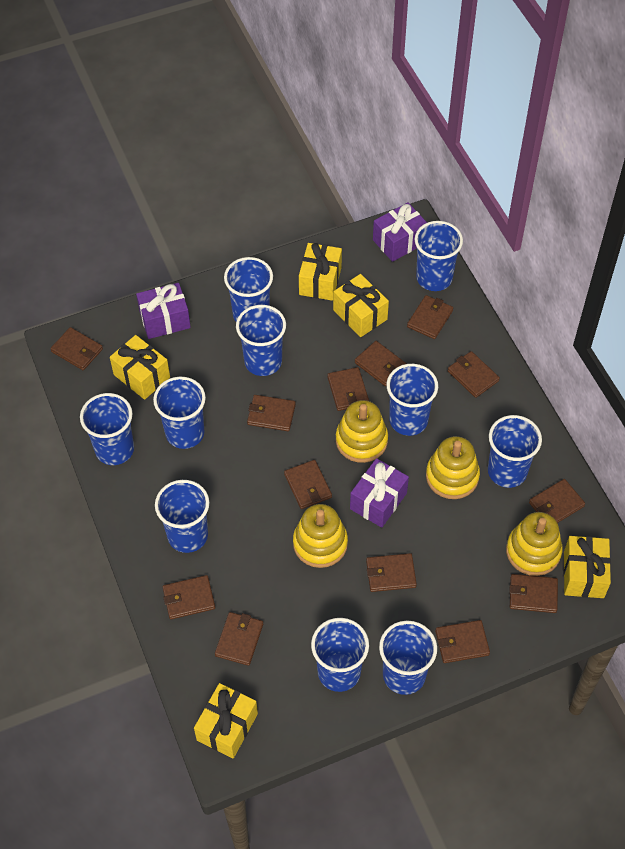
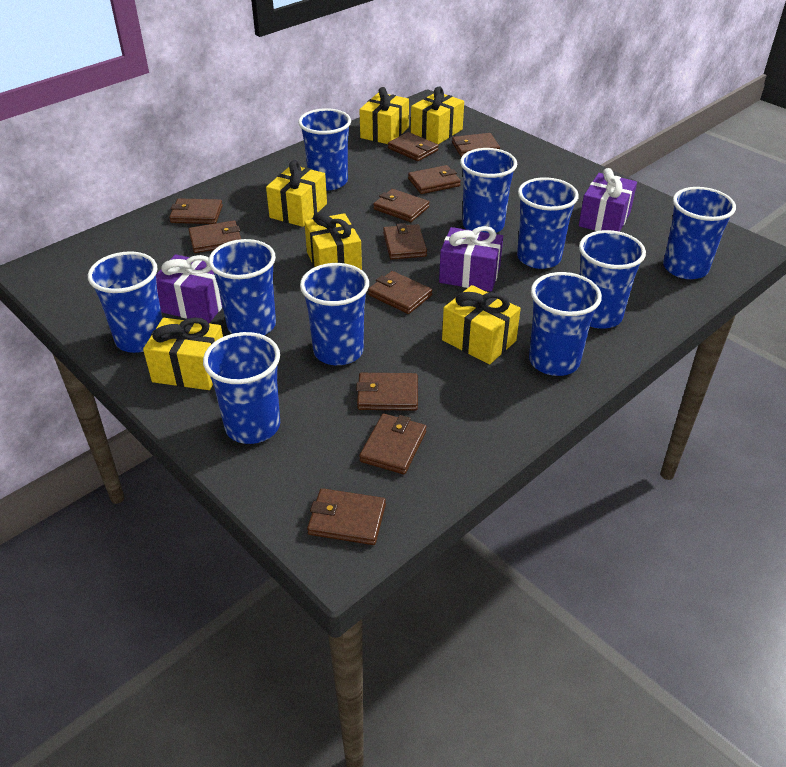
brown wallet: 13 -> 11
yellow gift: 5 -> 6
yellow stacking toy: 4 -> 0

